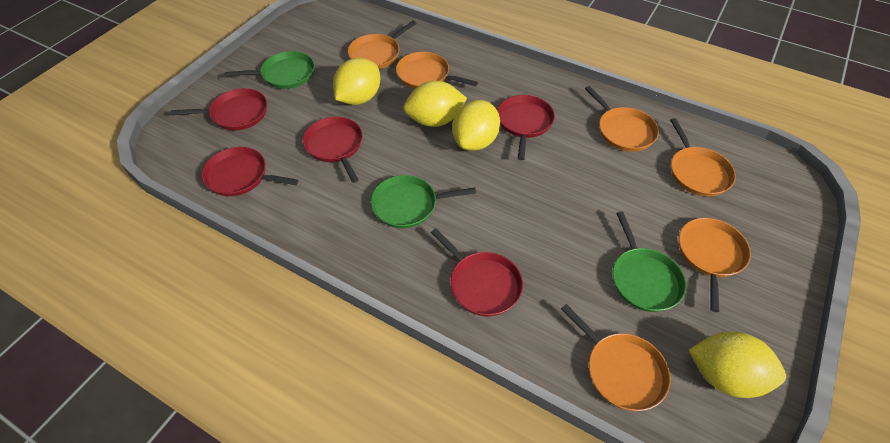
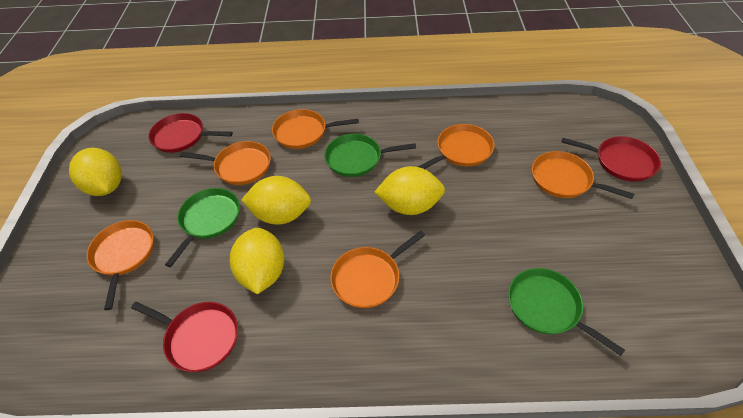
red pan: 5 -> 3

